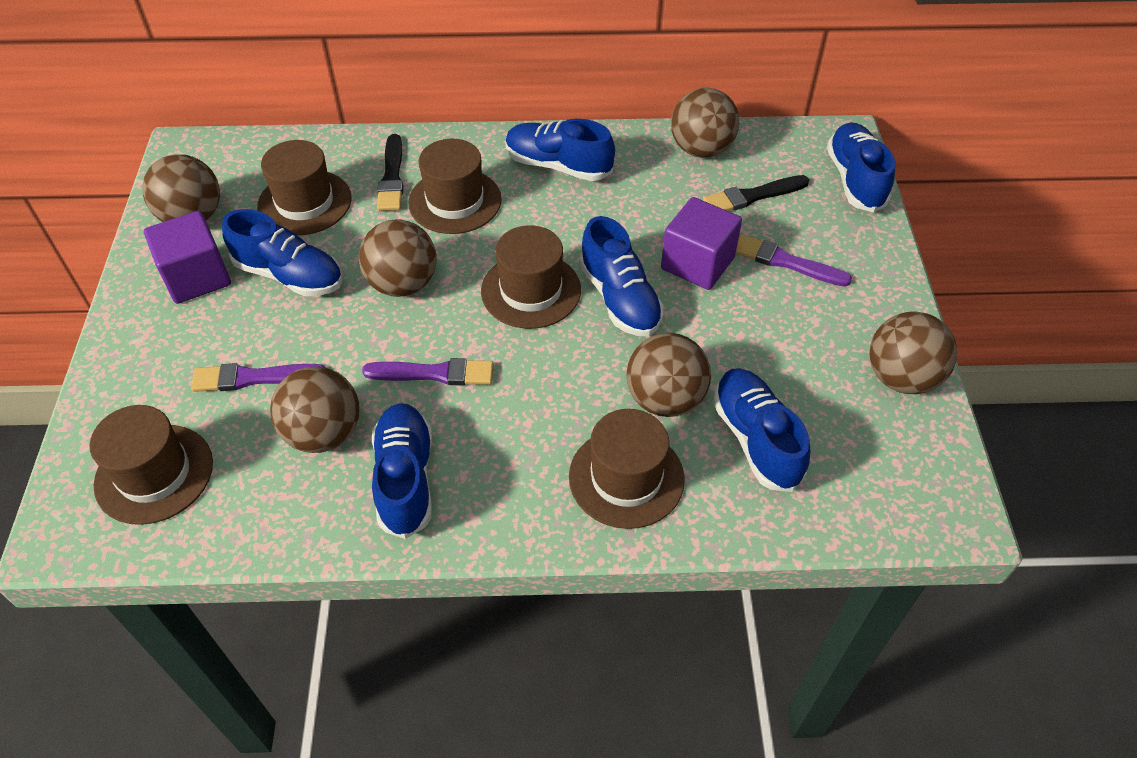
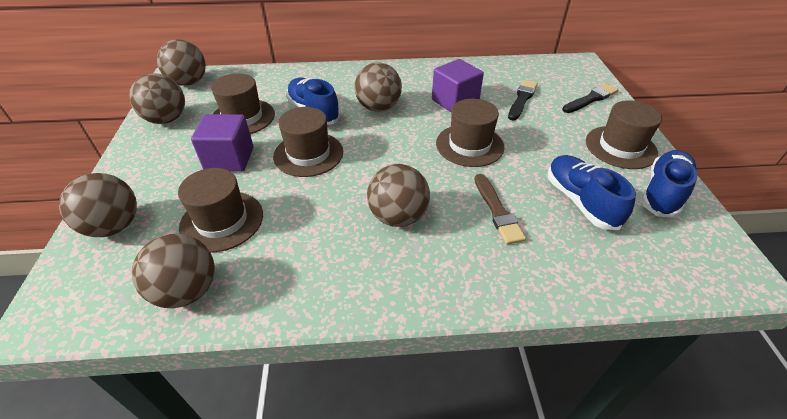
blue shoe: 6 -> 3
brown brush: 0 -> 1
purple brush: 3 -> 0

